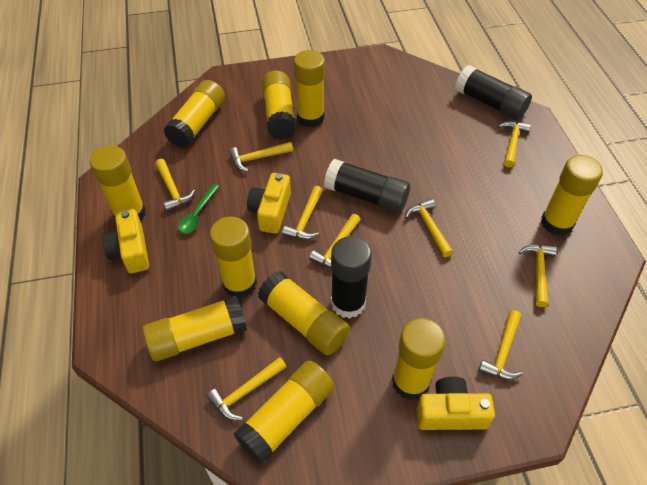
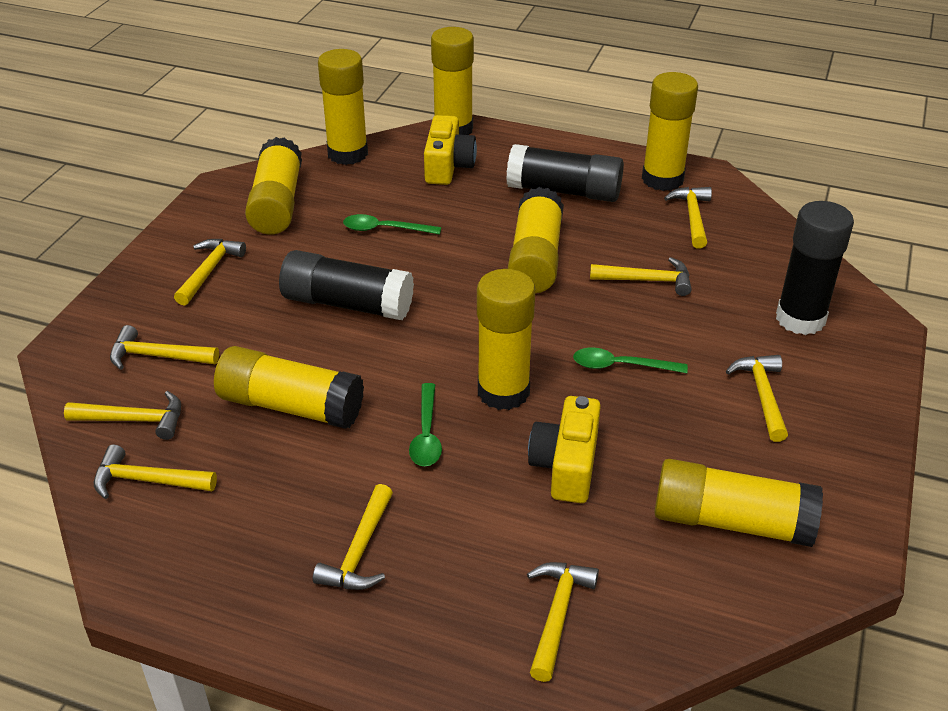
green spoon: 1 -> 3
yellow camera: 3 -> 2
yellow glue stick: 10 -> 8

